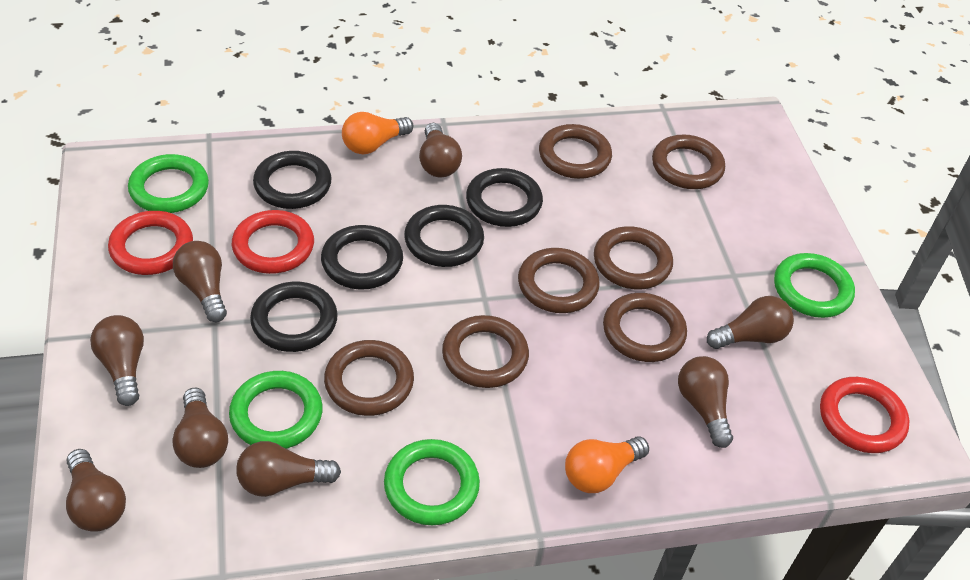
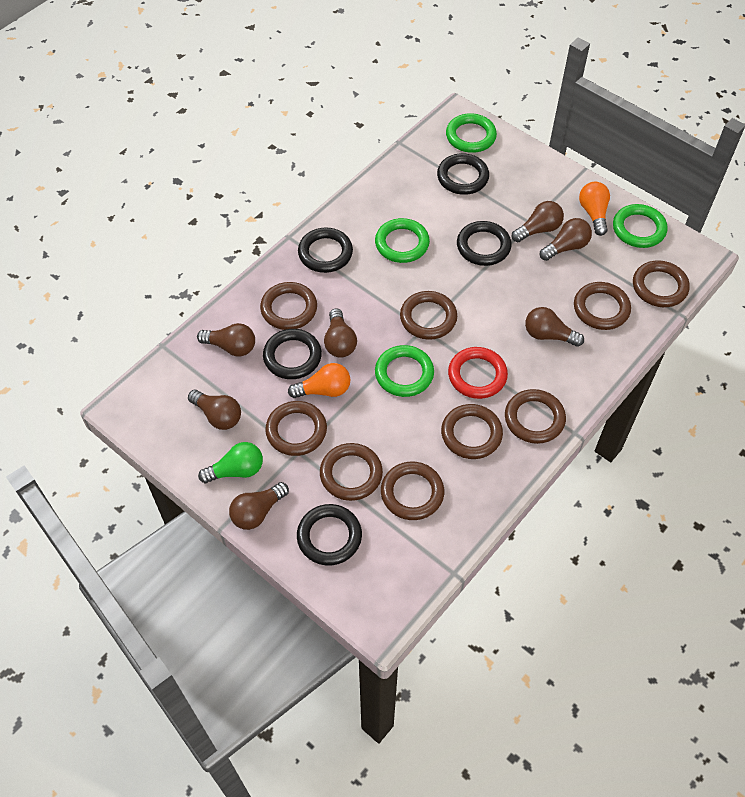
brown light bulb: 8 -> 7
brown ring: 7 -> 9
green light bulb: 0 -> 1
red ring: 3 -> 1

